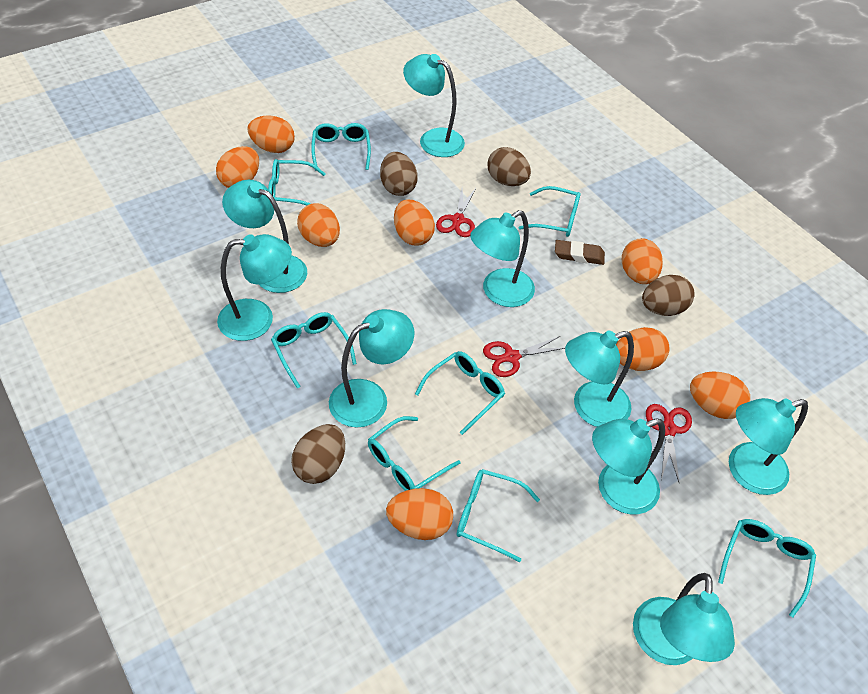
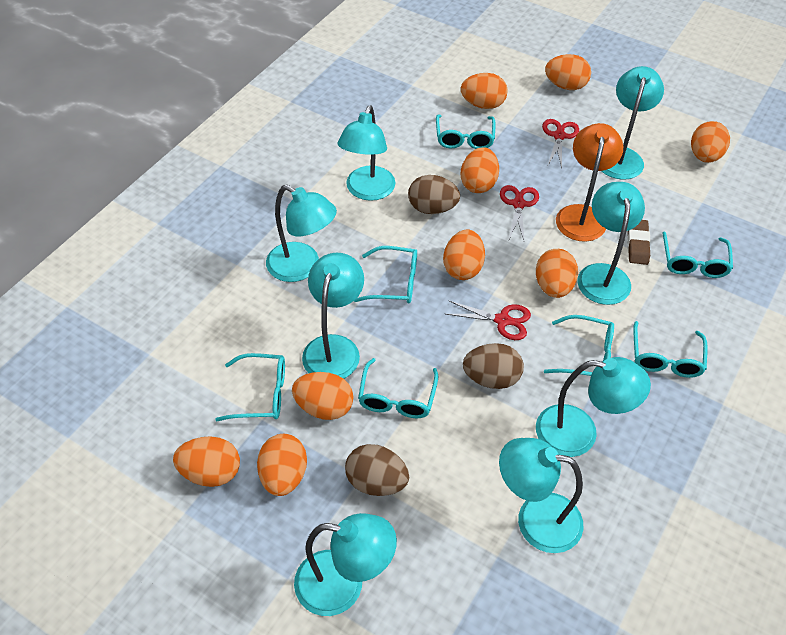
brown egg: 4 -> 3
orange egg: 8 -> 9
orange lamp: 0 -> 1
turquoise glasses: 8 -> 7
turquoise lamp: 9 -> 8

